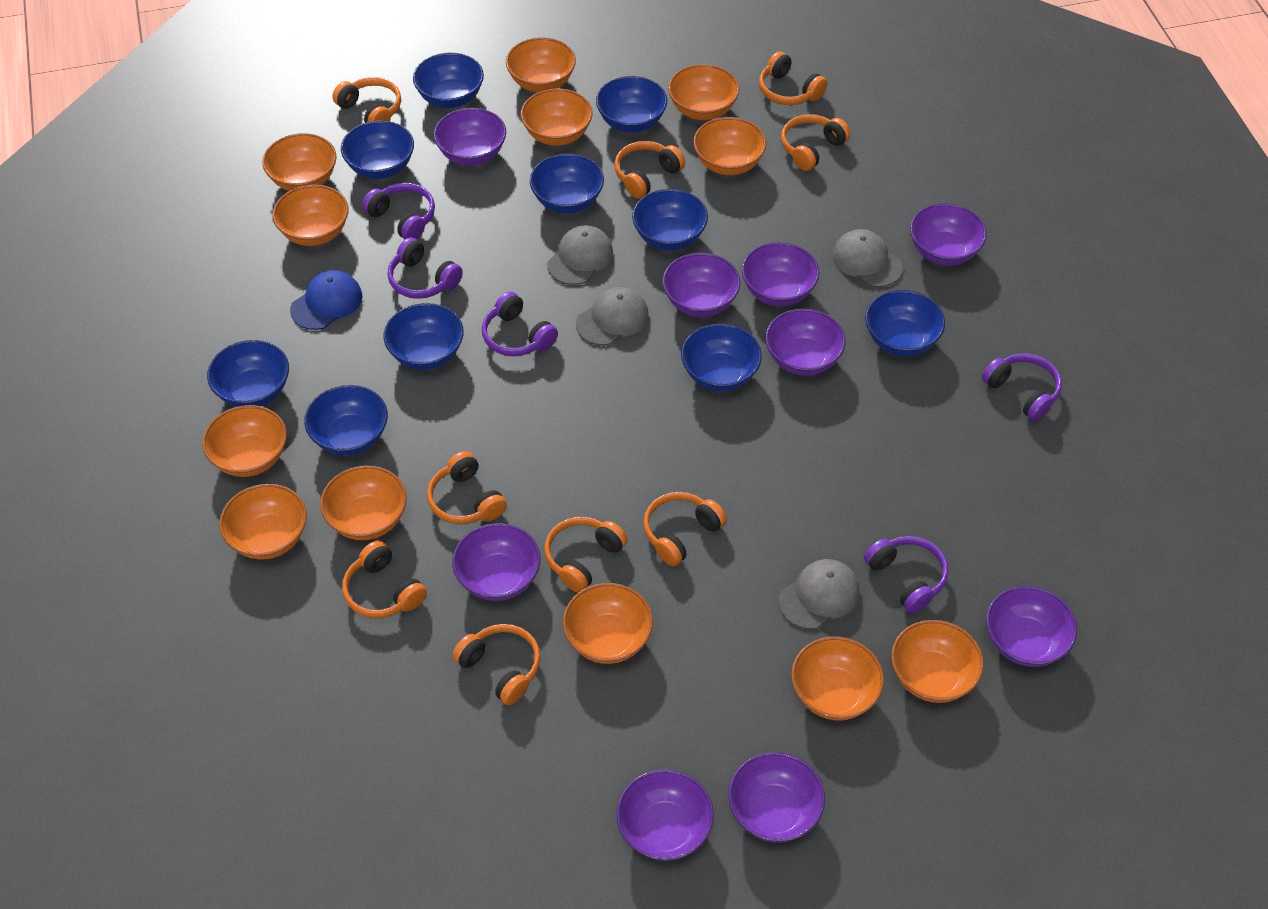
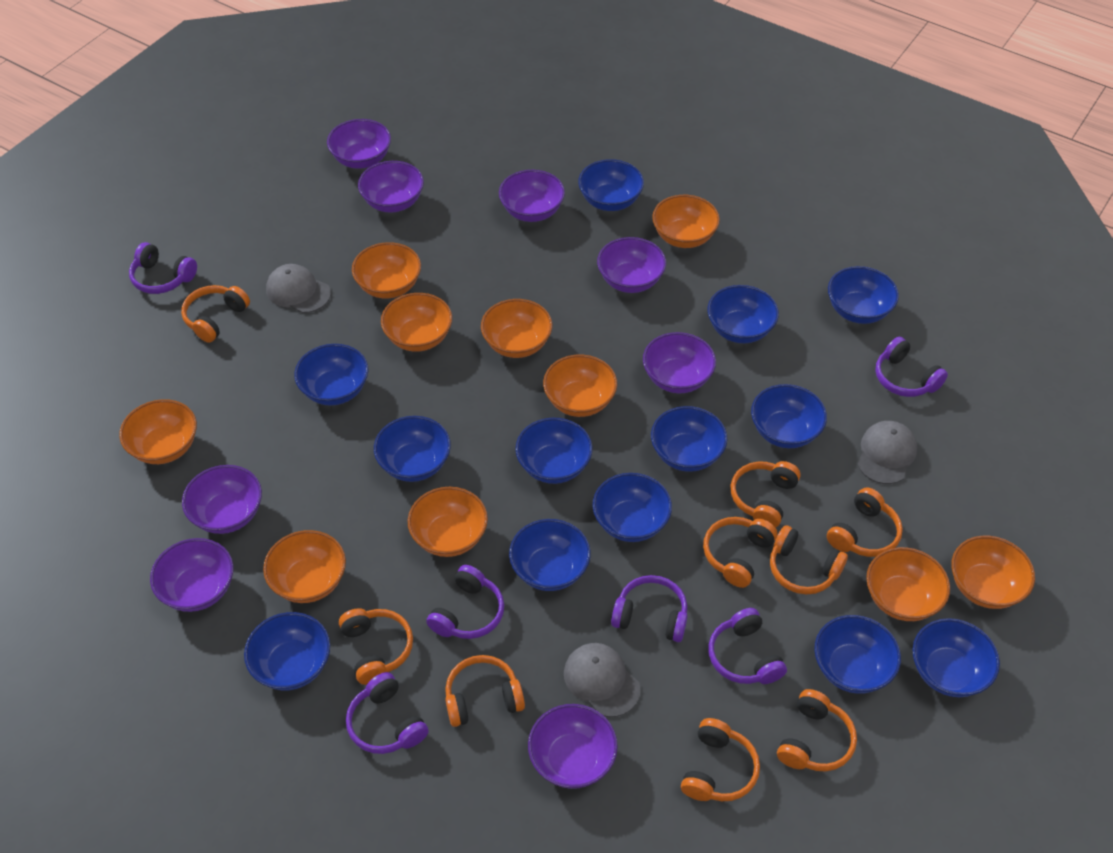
blue bowl: 10 -> 13
blue cap: 1 -> 0
grey cap: 4 -> 3
orange bowl: 12 -> 10
purple bowl: 9 -> 8
purple headphones: 5 -> 6

